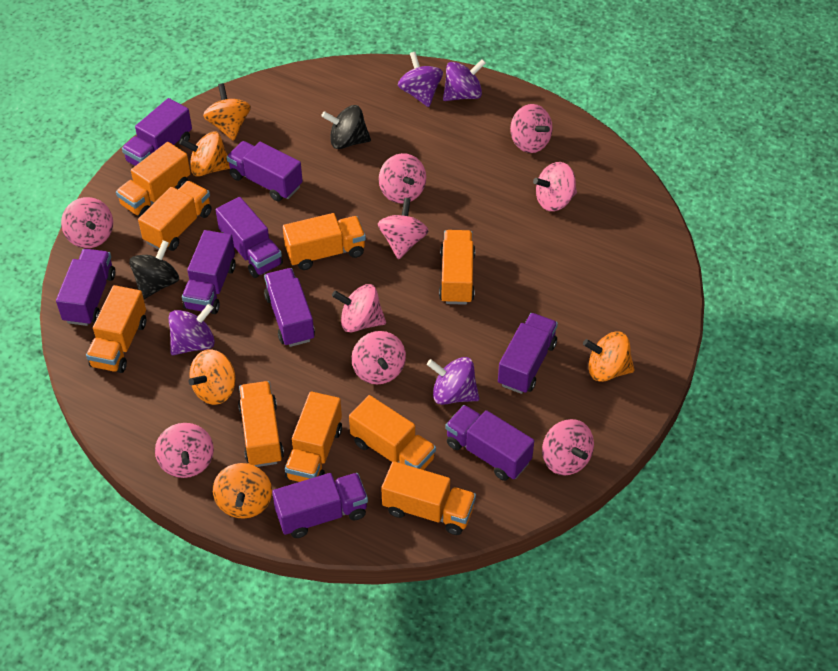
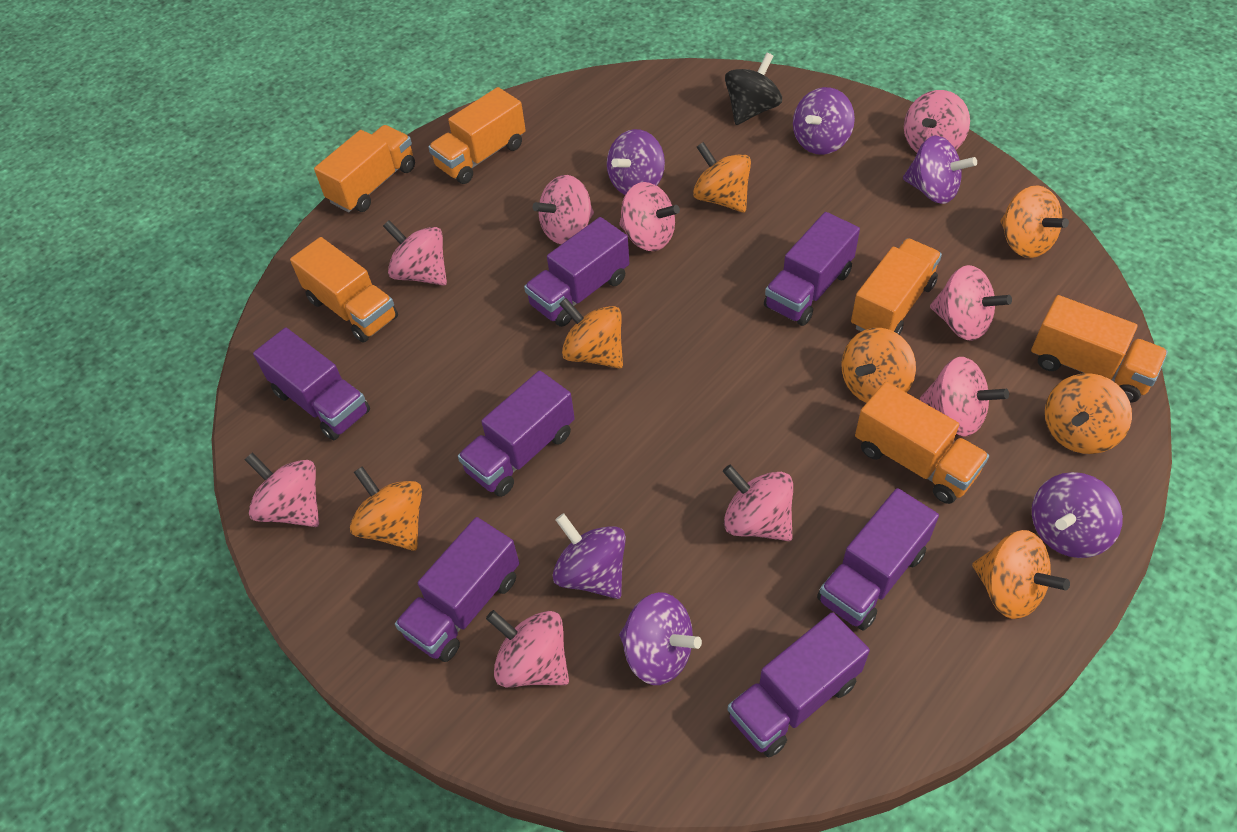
black spinning top: 2 -> 1
orange spinning top: 5 -> 7
orange truck: 9 -> 6
purple spinning top: 4 -> 6
purple truck: 9 -> 7

